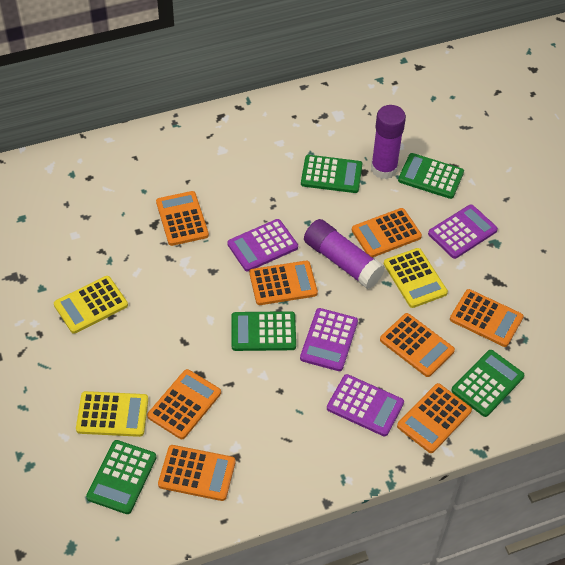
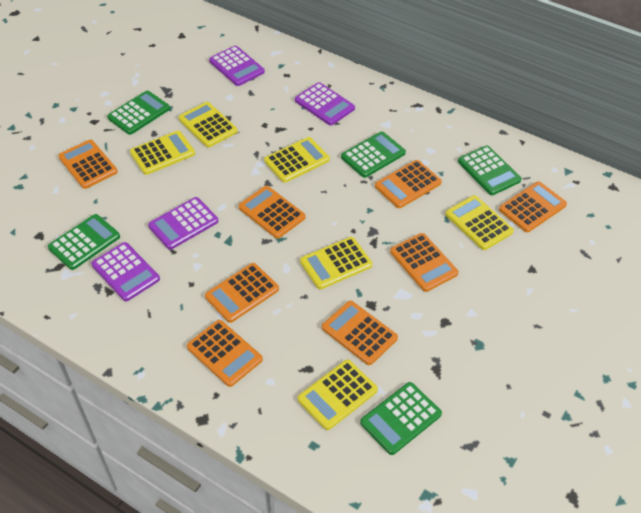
purple glue stick: 2 -> 0
yellow calculator: 3 -> 6

